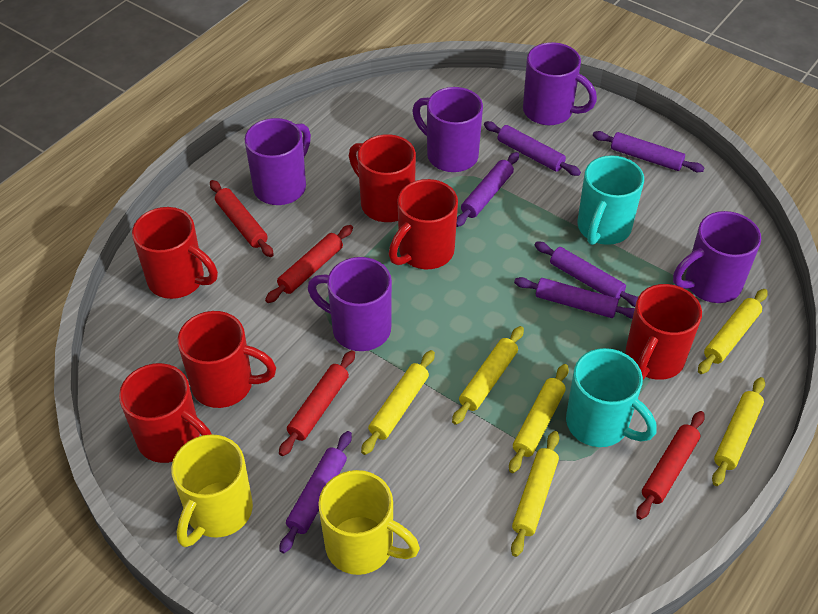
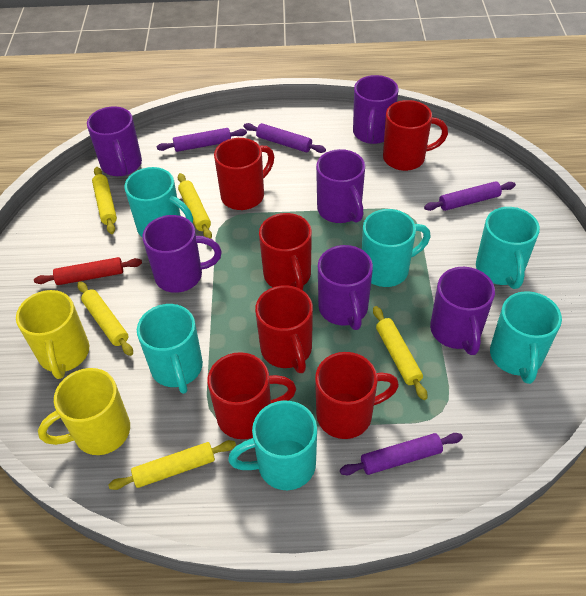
purple mug: 5 -> 6
purple rolling pin: 6 -> 4
red rolling pin: 4 -> 1
turquoise mug: 2 -> 6
yellow rolling pin: 6 -> 5

